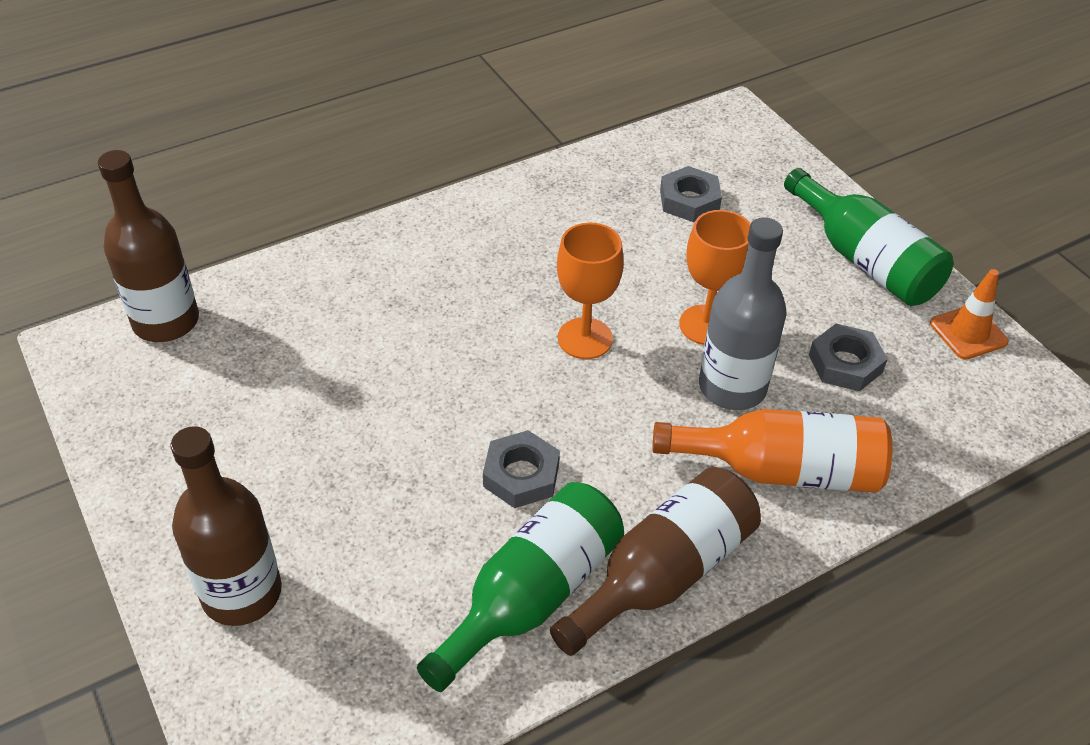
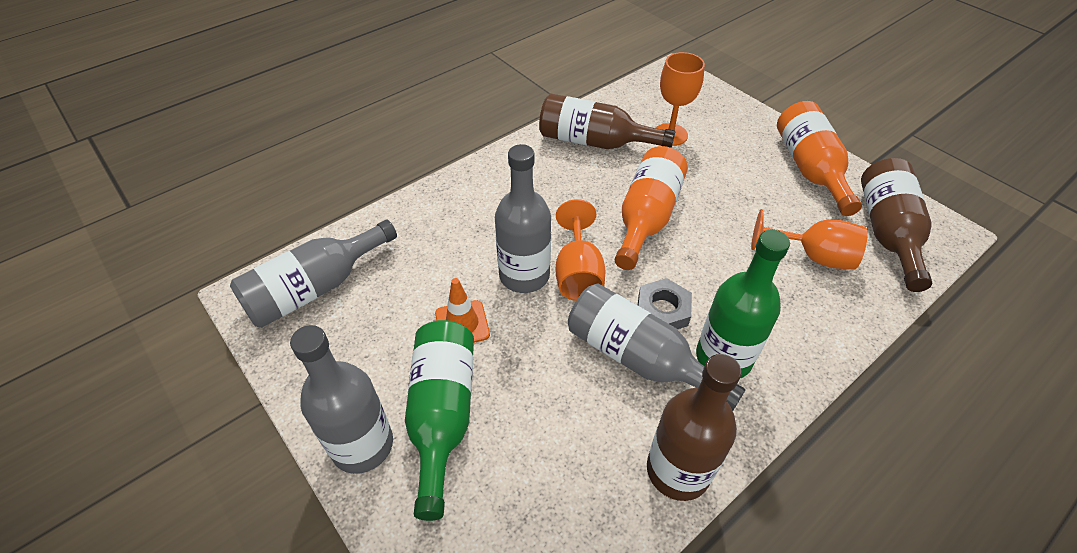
grey bottle: 1 -> 4
grey nut: 3 -> 1
orange bottle: 1 -> 2
orange goblet: 2 -> 3

